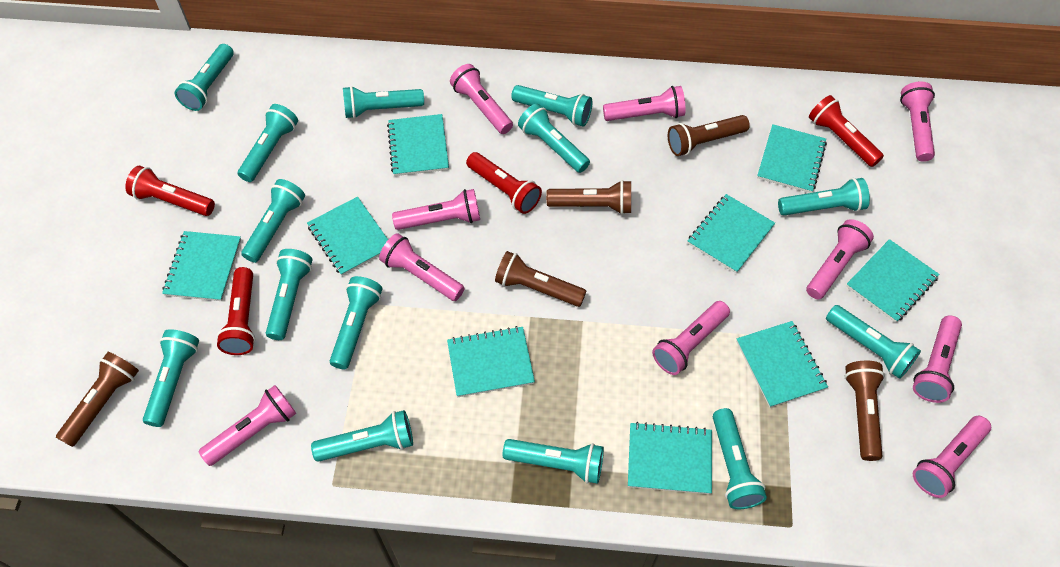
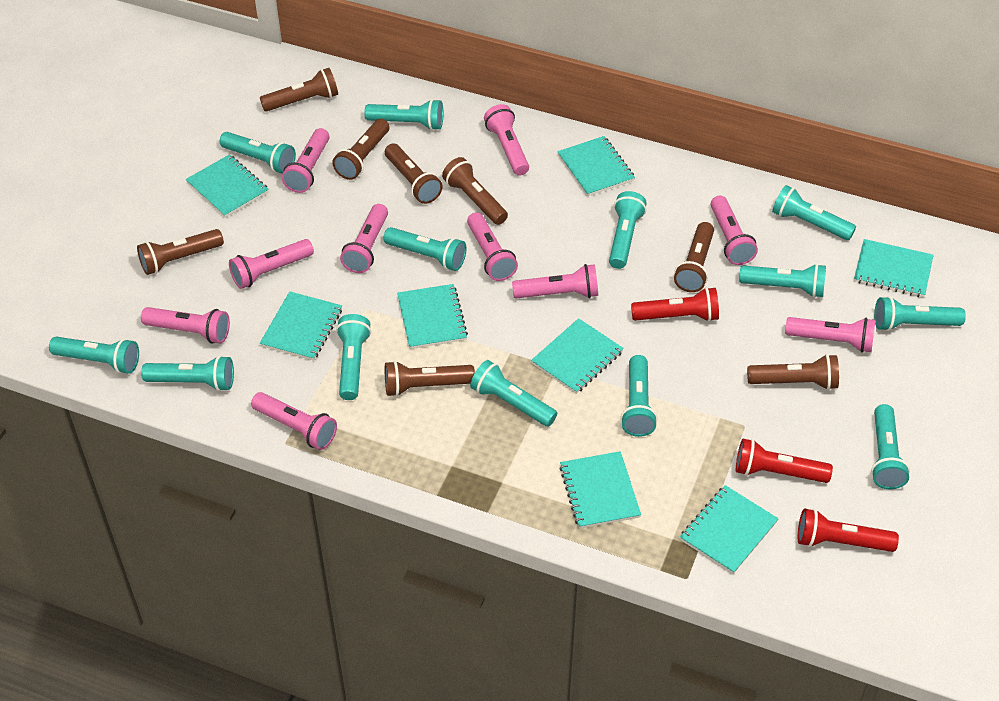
brown flashlight: 5 -> 8
red flashlight: 4 -> 3
turquoise flashlight: 14 -> 13
turquoise notebook: 9 -> 8

